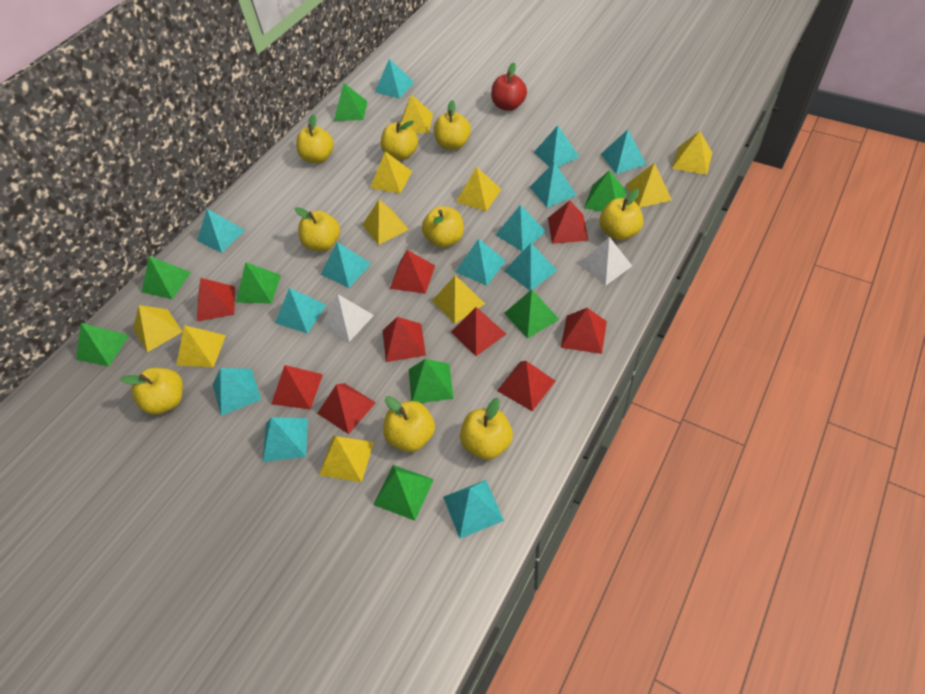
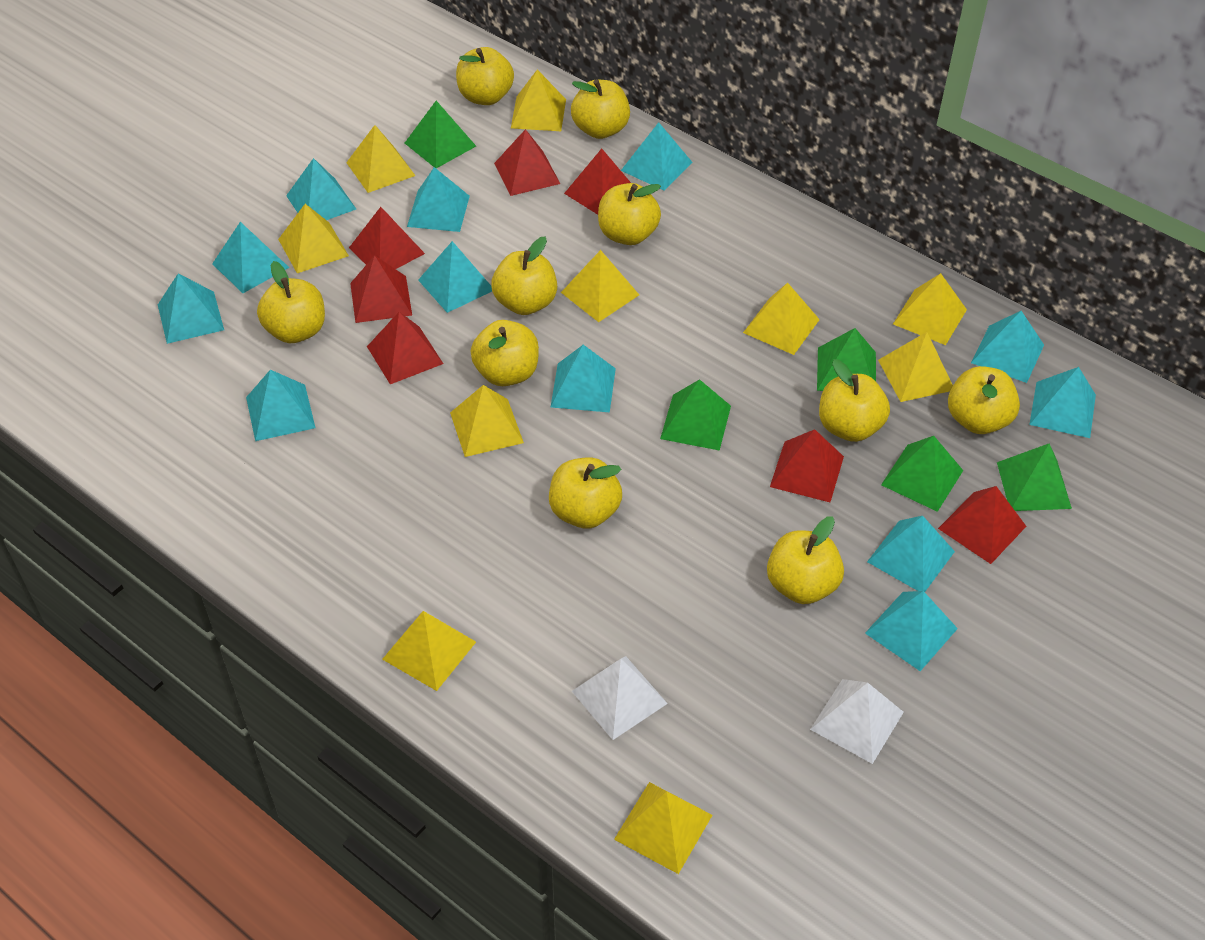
green pyramid: 8 -> 5
red apple: 1 -> 0
red pyramid: 9 -> 7
turquoise pyramid: 13 -> 12
yellow apple: 9 -> 10

